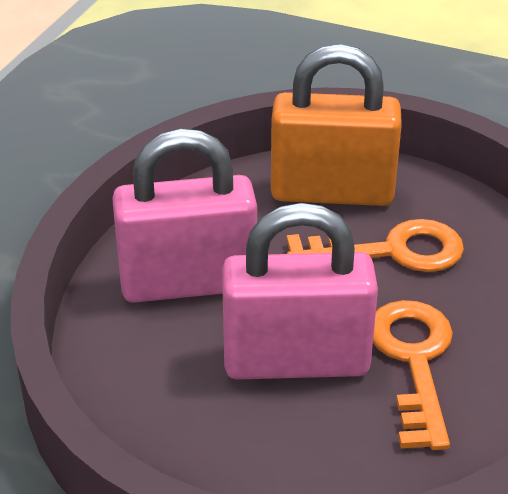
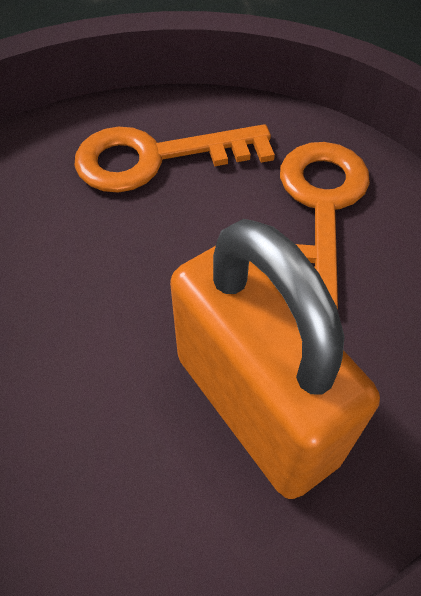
pink padlock: 2 -> 0

